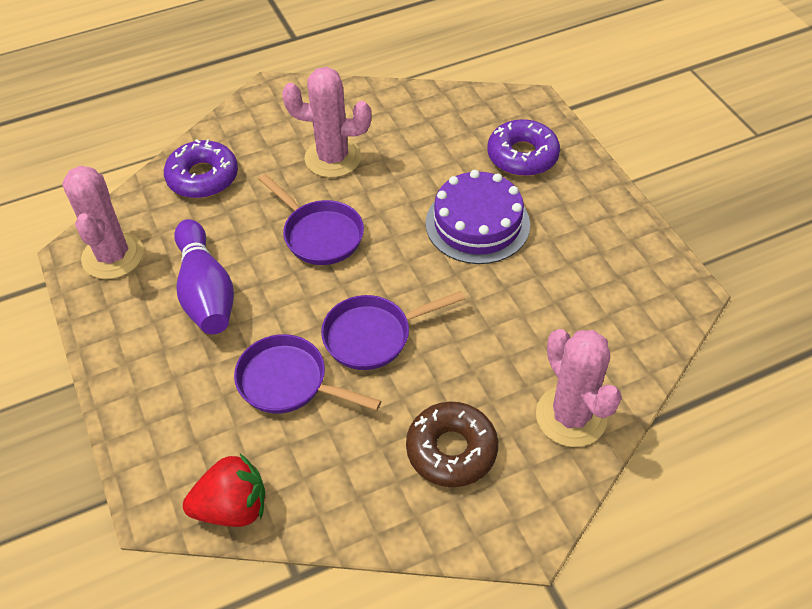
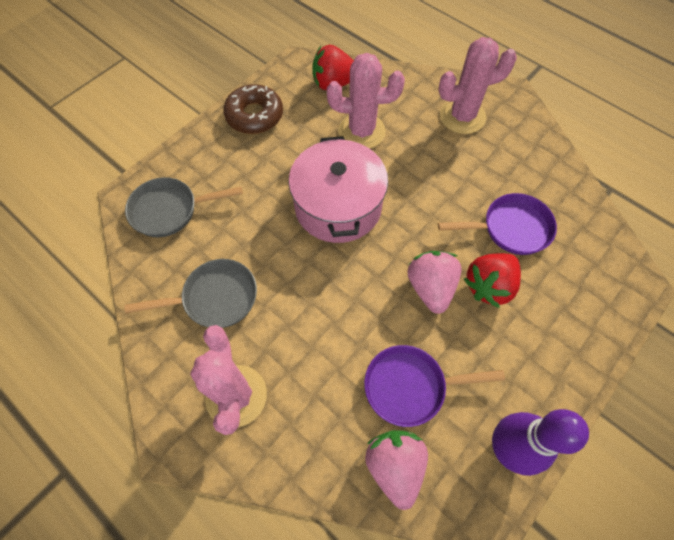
grey pan: 0 -> 2
pink pot: 0 -> 1
pink strawberry: 0 -> 2
purple cake: 1 -> 0
purple donut: 2 -> 0
purple pan: 3 -> 2
red strawberry: 1 -> 2

